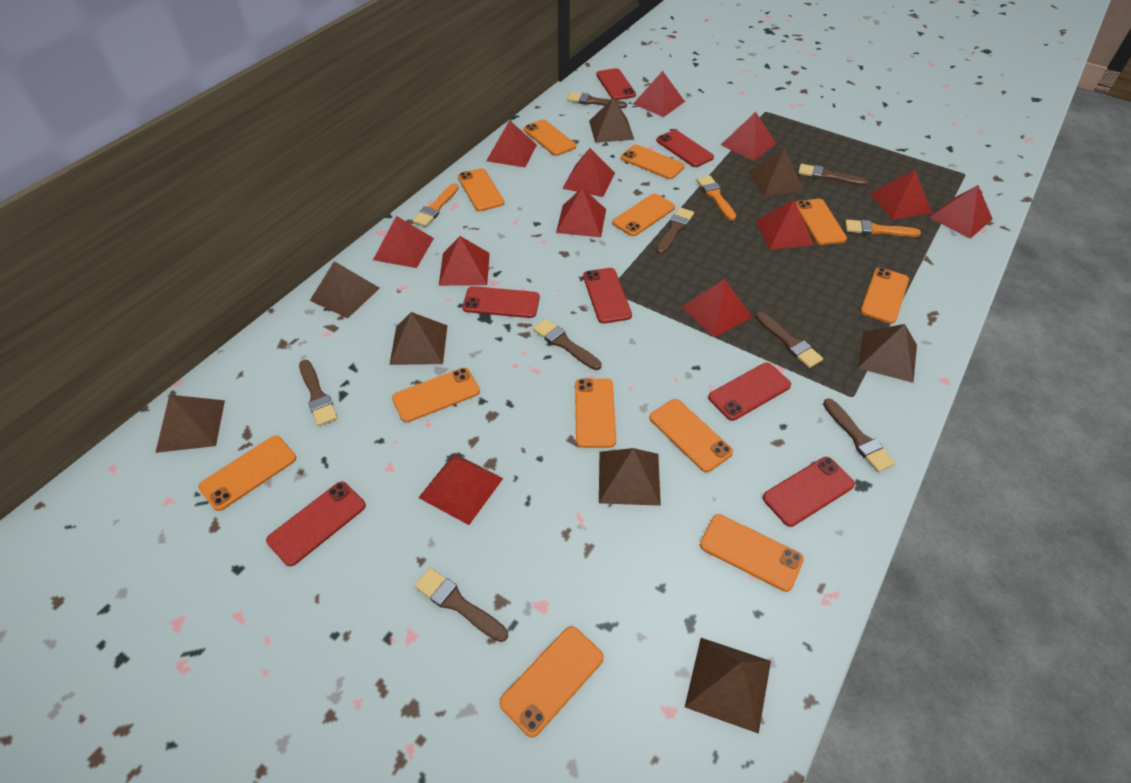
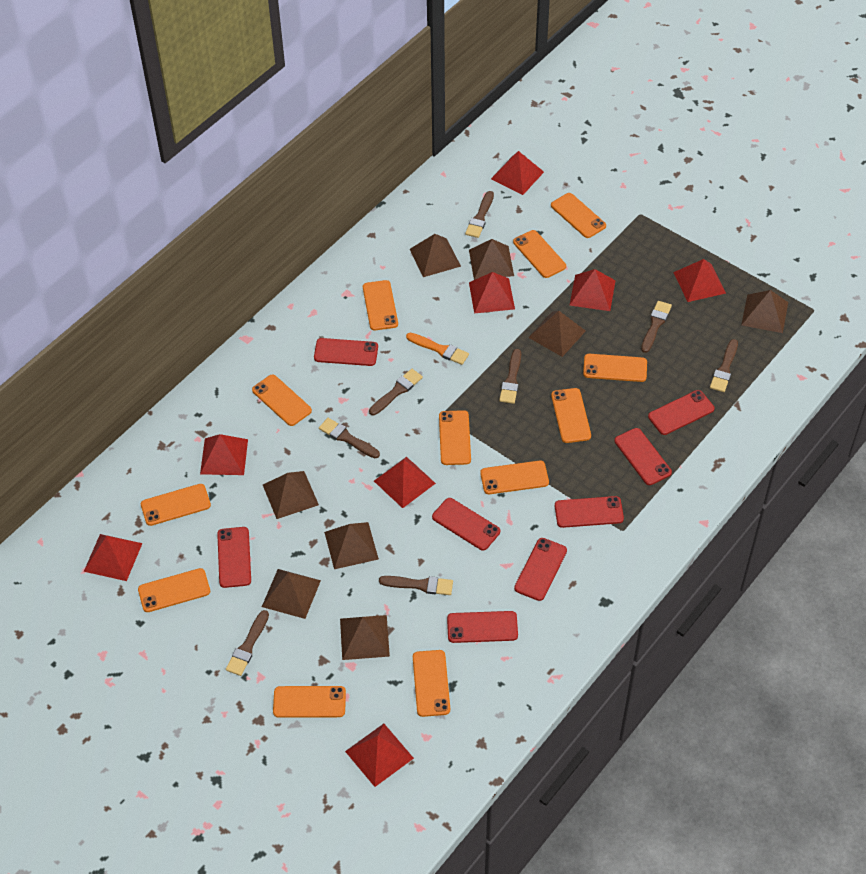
orange brush: 3 -> 1
red phone: 7 -> 8
red pyramid: 12 -> 8

